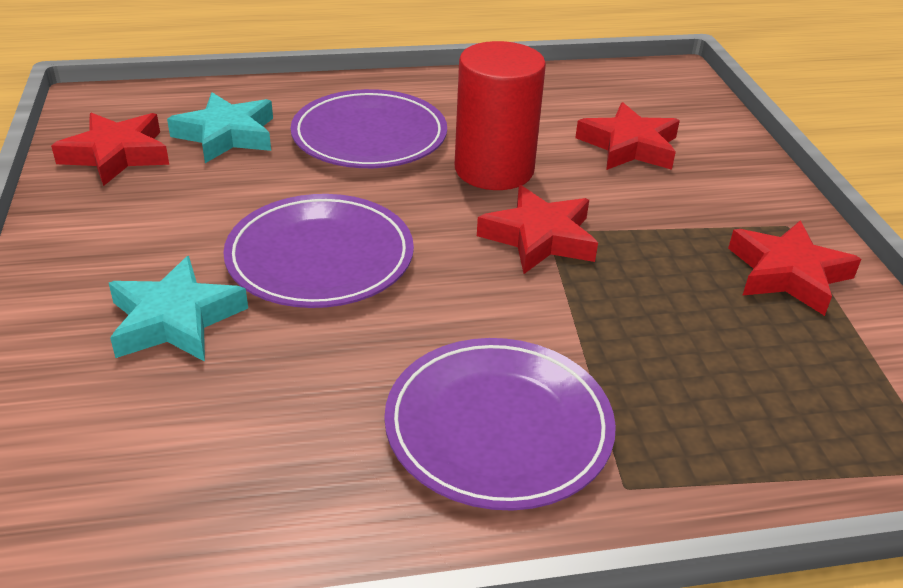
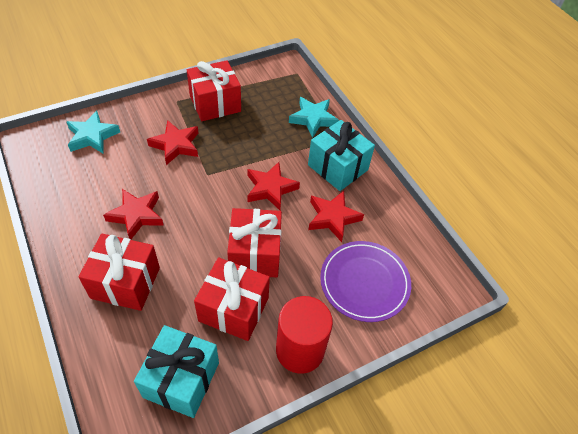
purple plate: 3 -> 1
red gift: 0 -> 4
turquoise gift: 0 -> 2

